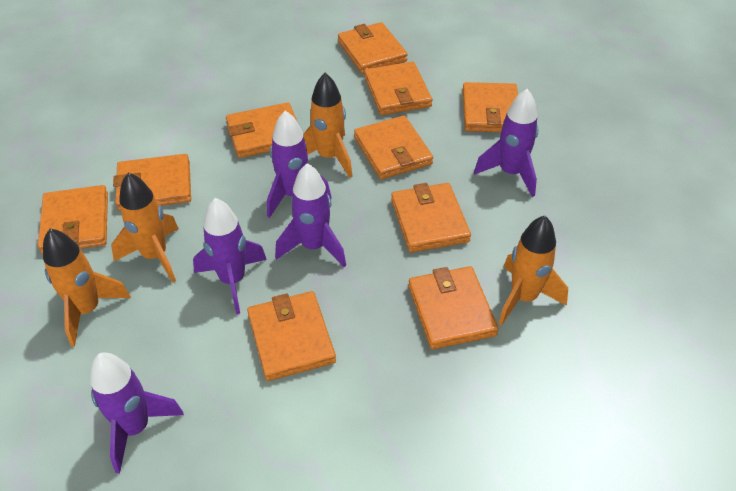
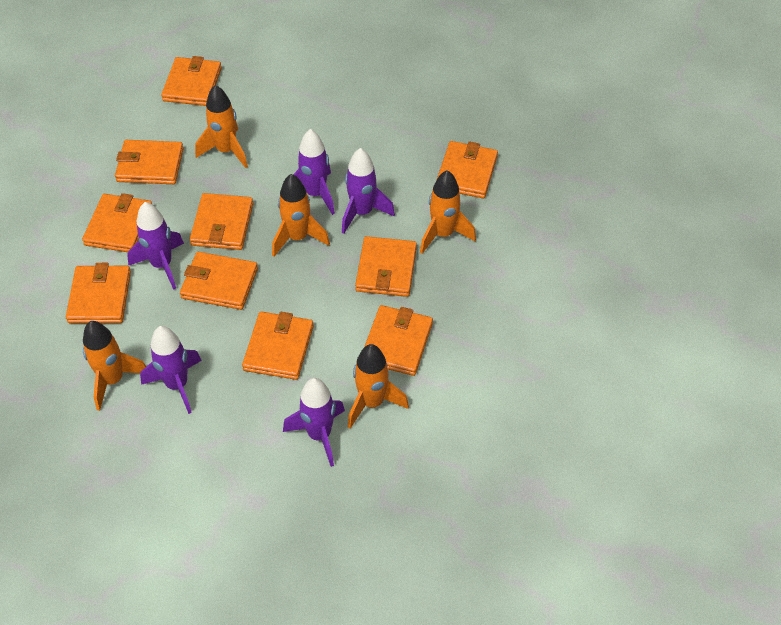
orange rocket: 4 -> 5

